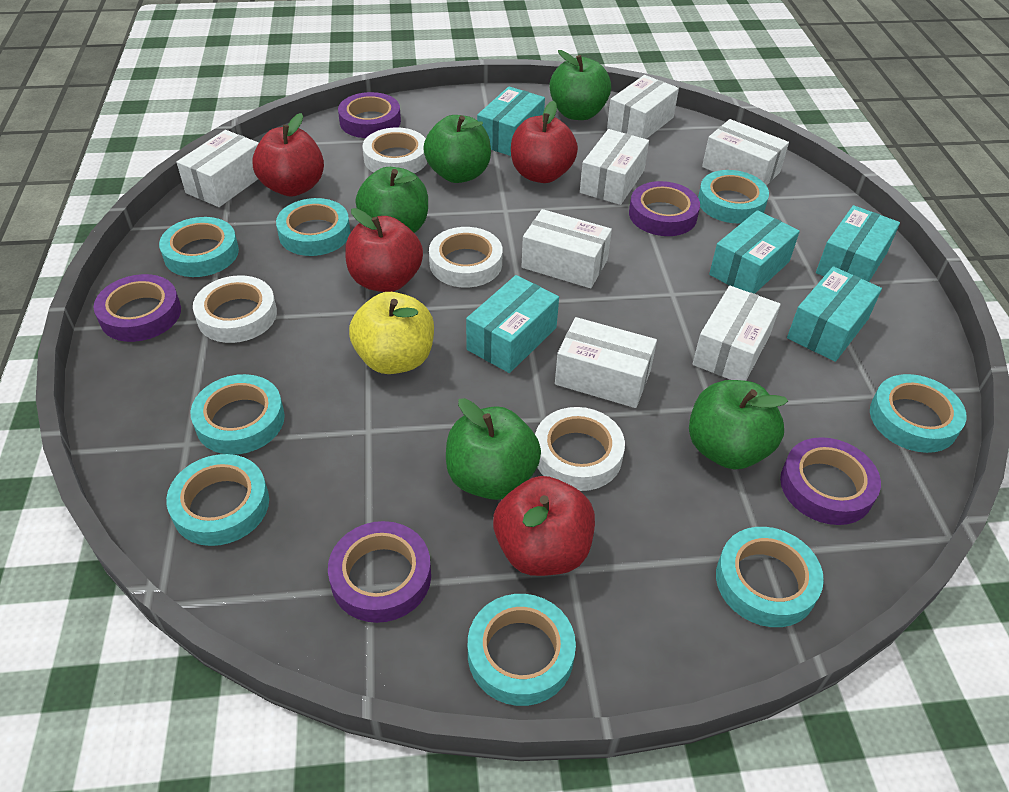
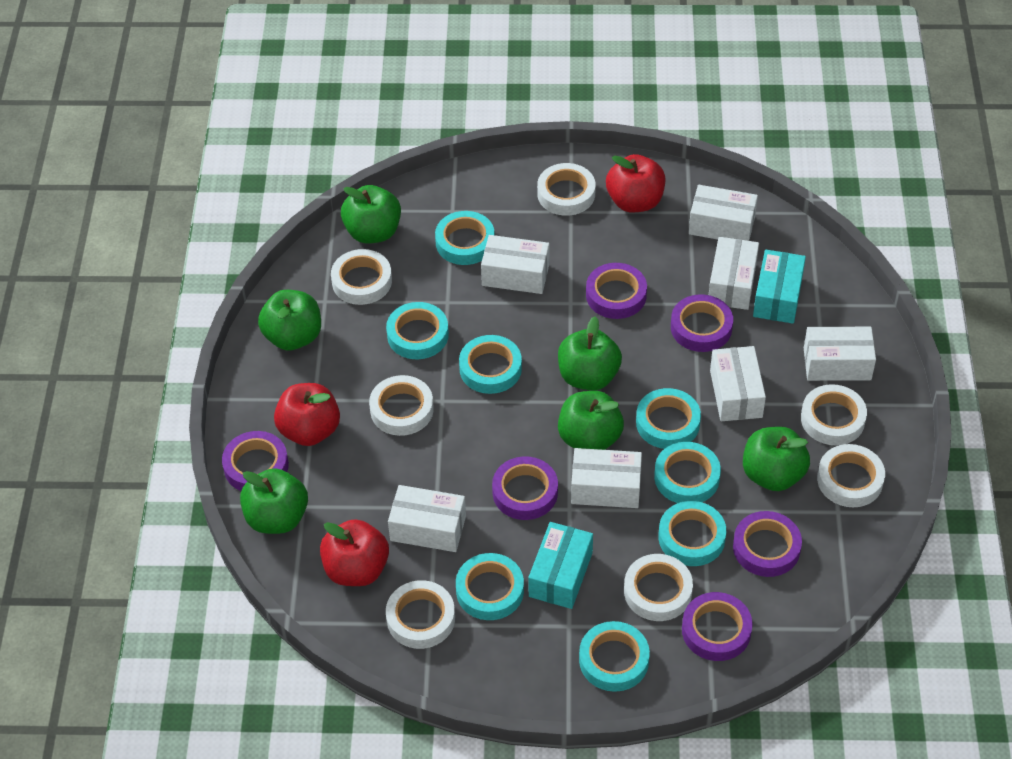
green apple: 5 -> 6
purple tape: 5 -> 6
red apple: 4 -> 3
turquoise box: 5 -> 2
white tape: 4 -> 7
yellow apple: 1 -> 0

